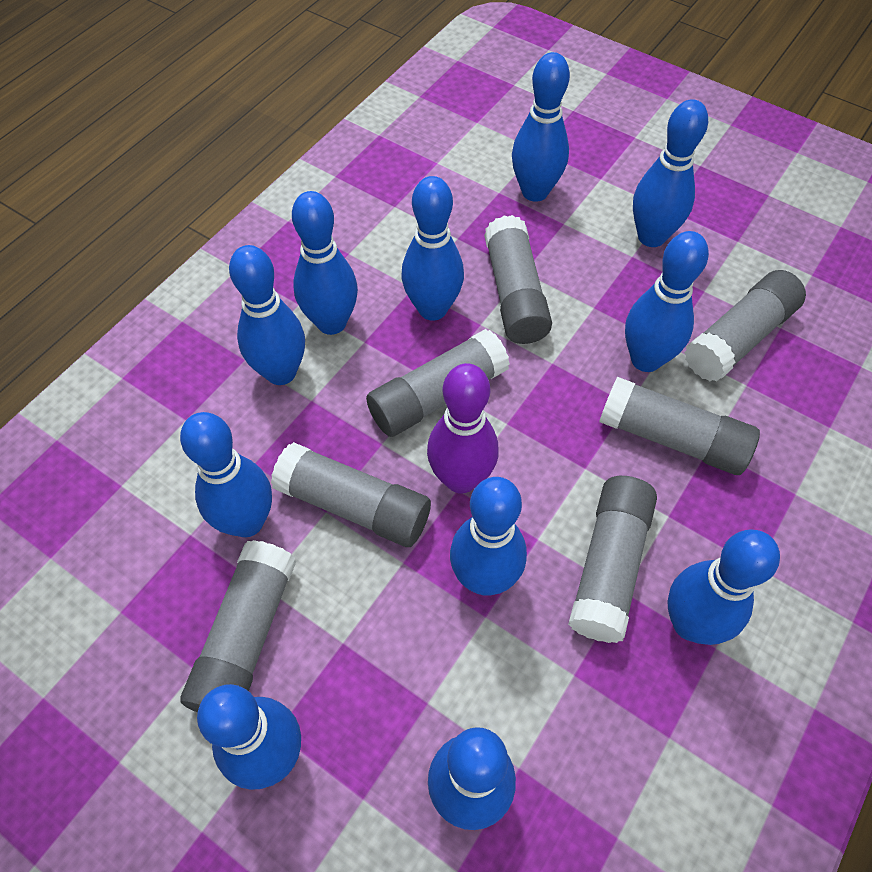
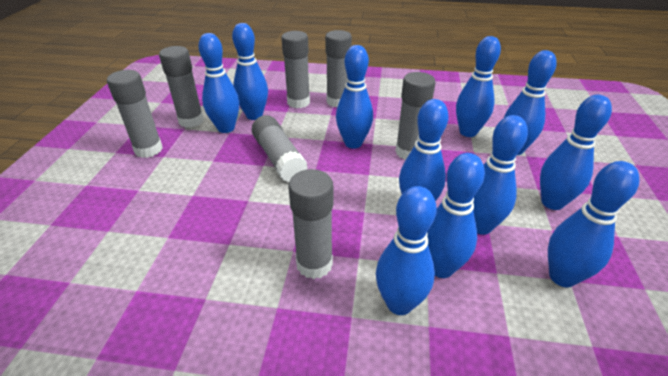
purple bowling pin: 1 -> 0

